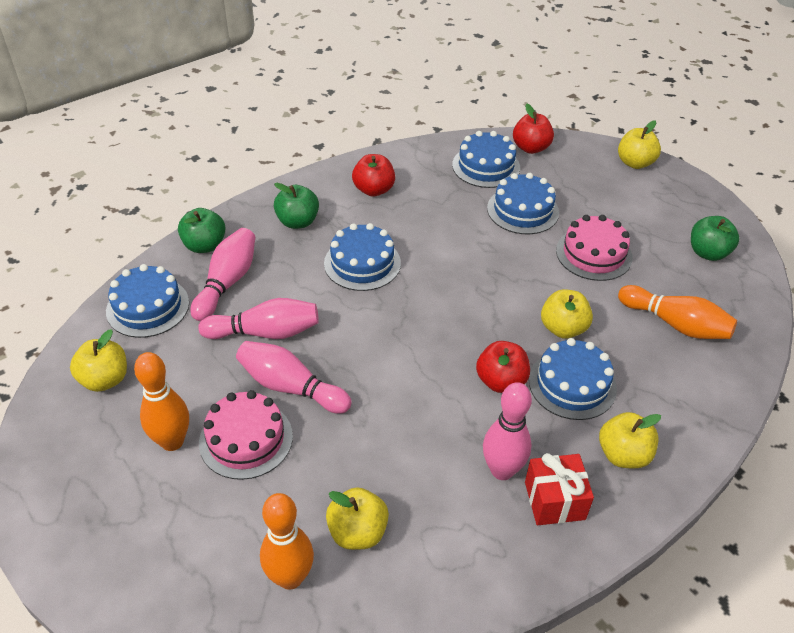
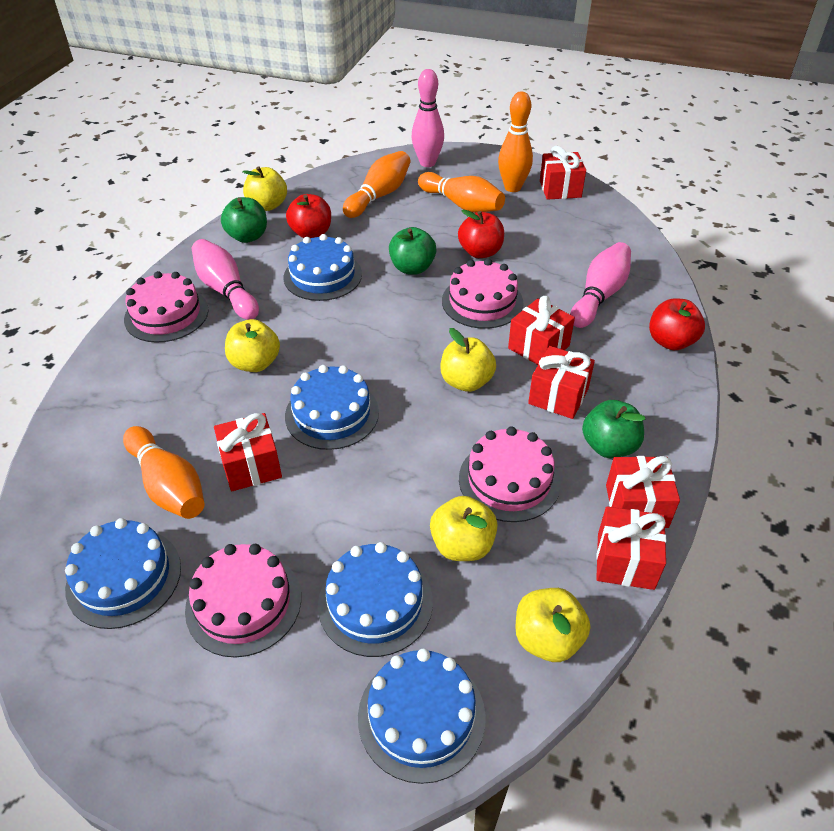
orange bowling pin: 3 -> 4
pink bowling pin: 4 -> 3
pink cake: 2 -> 4
red gift: 1 -> 6

